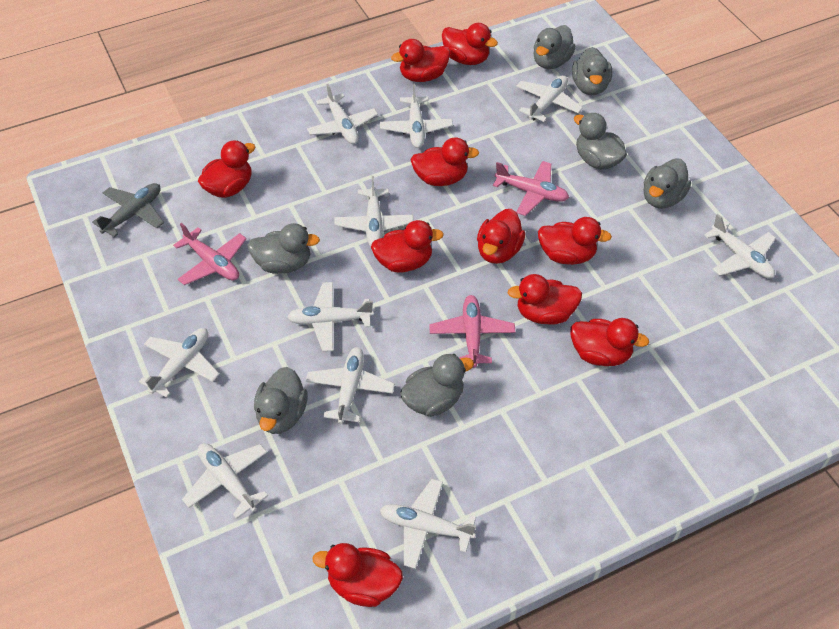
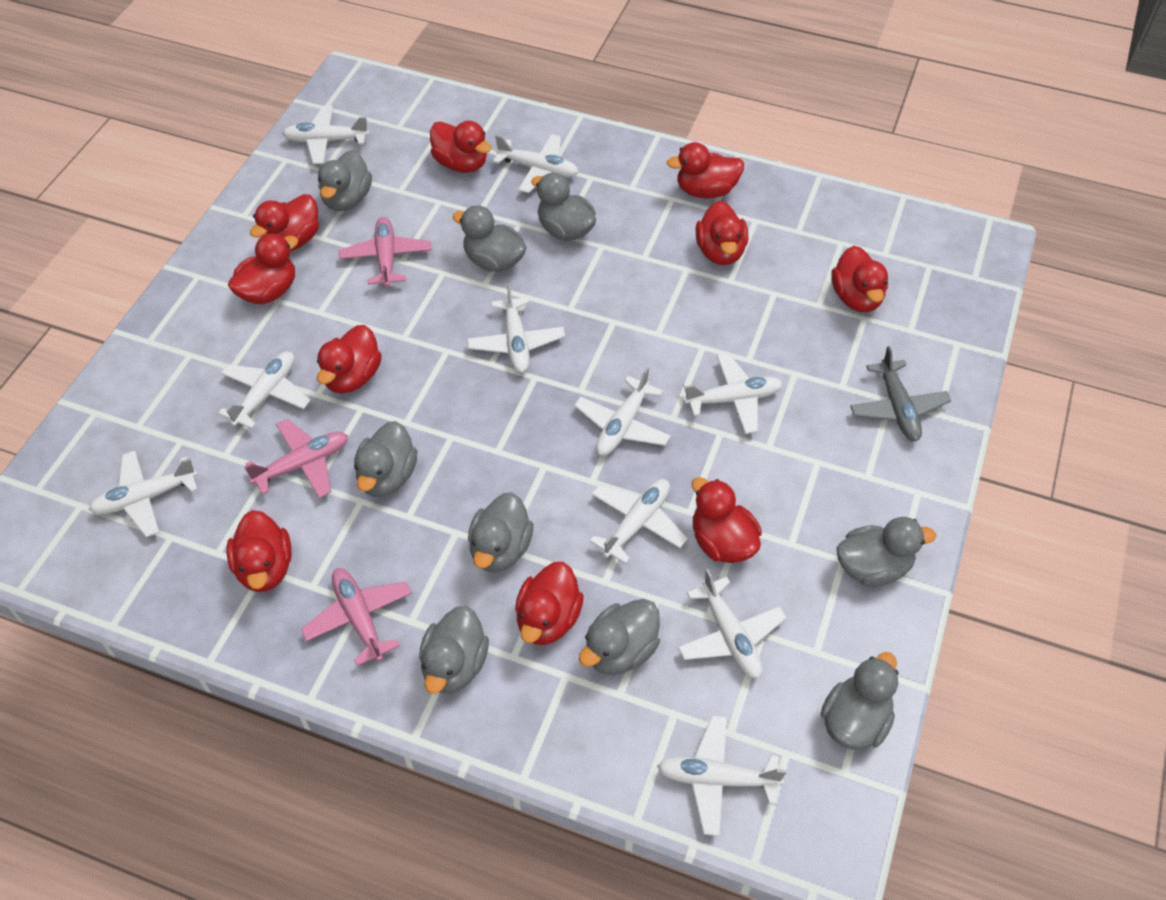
grey duck: 7 -> 9

